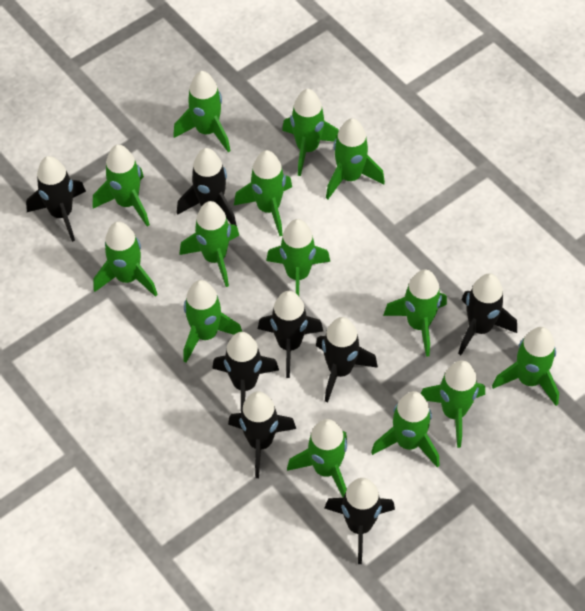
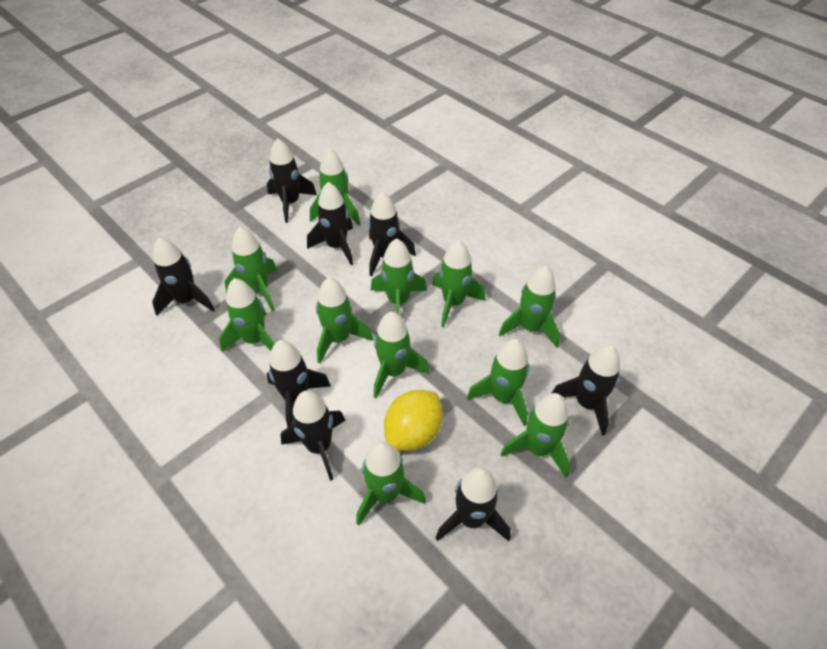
green rocket: 14 -> 11
yellow lemon: 0 -> 1

